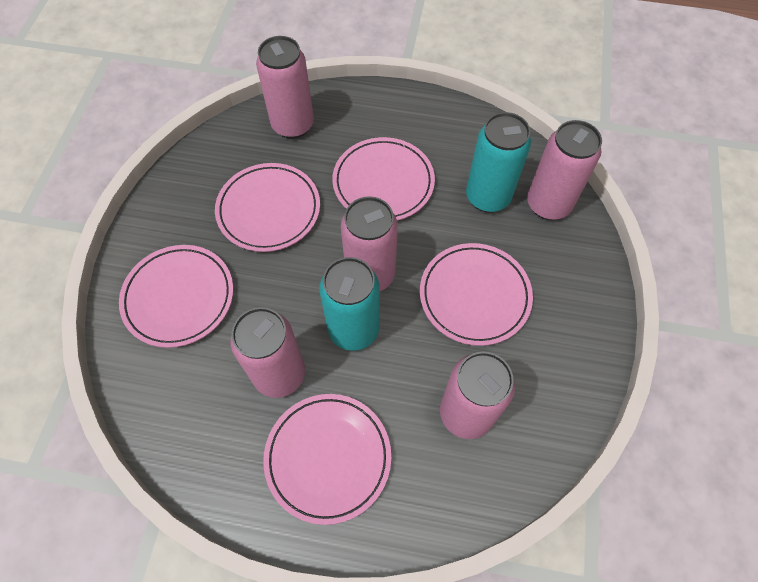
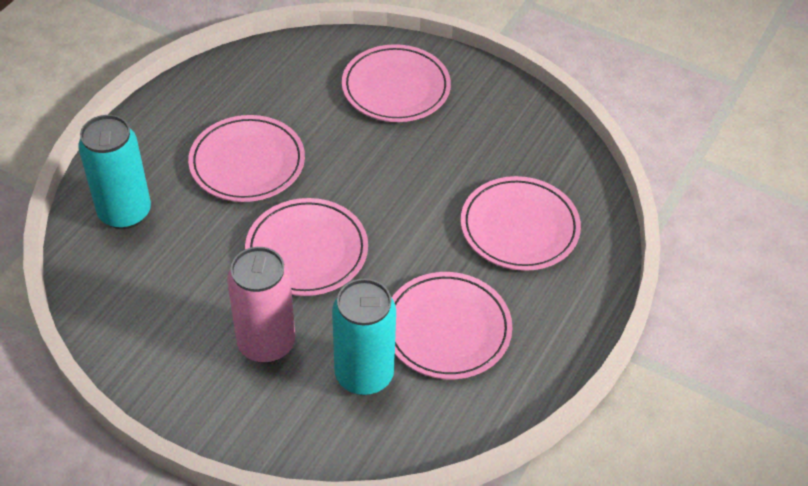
pink can: 5 -> 1

